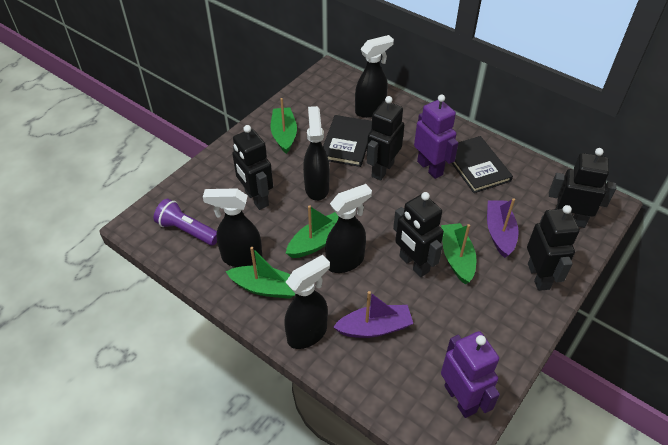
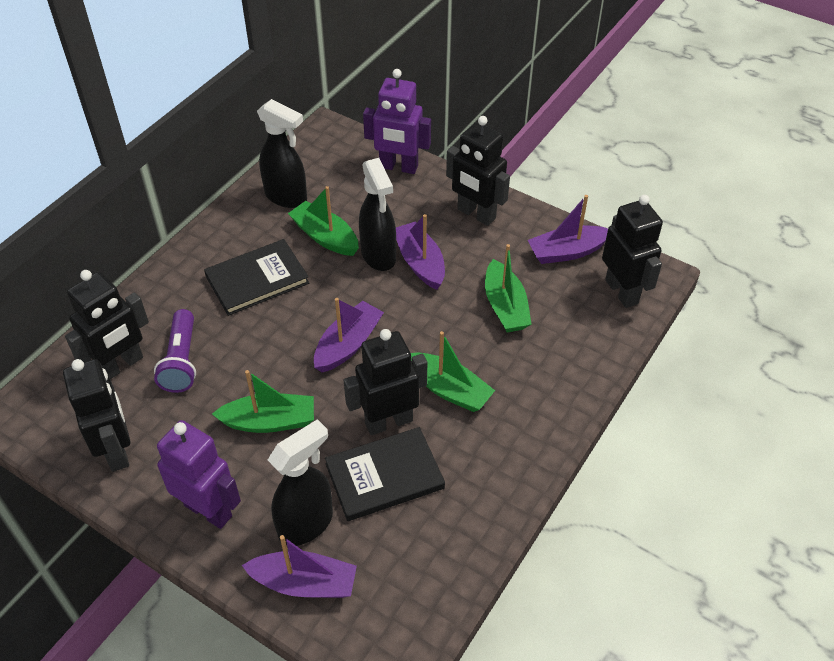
black spray bottle: 5 -> 3
purple boat: 2 -> 4

